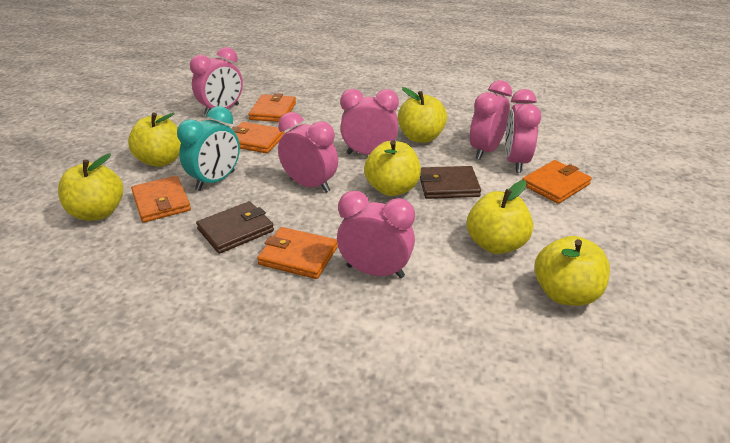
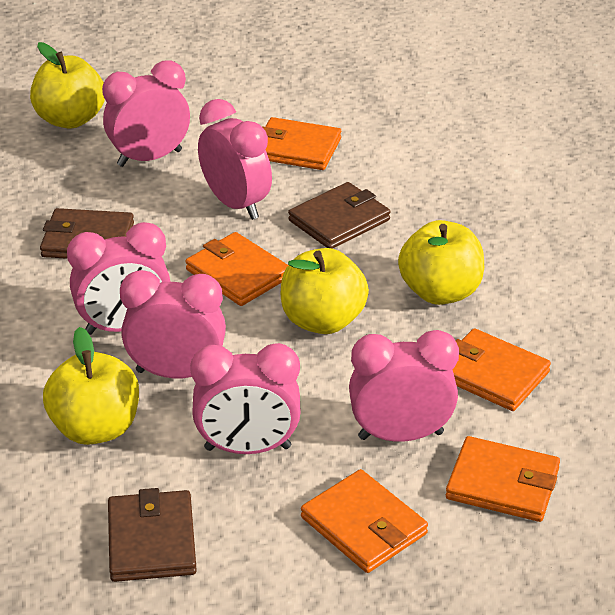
brown wallet: 2 -> 3
turquoise clock: 1 -> 0
yellow apple: 6 -> 4

